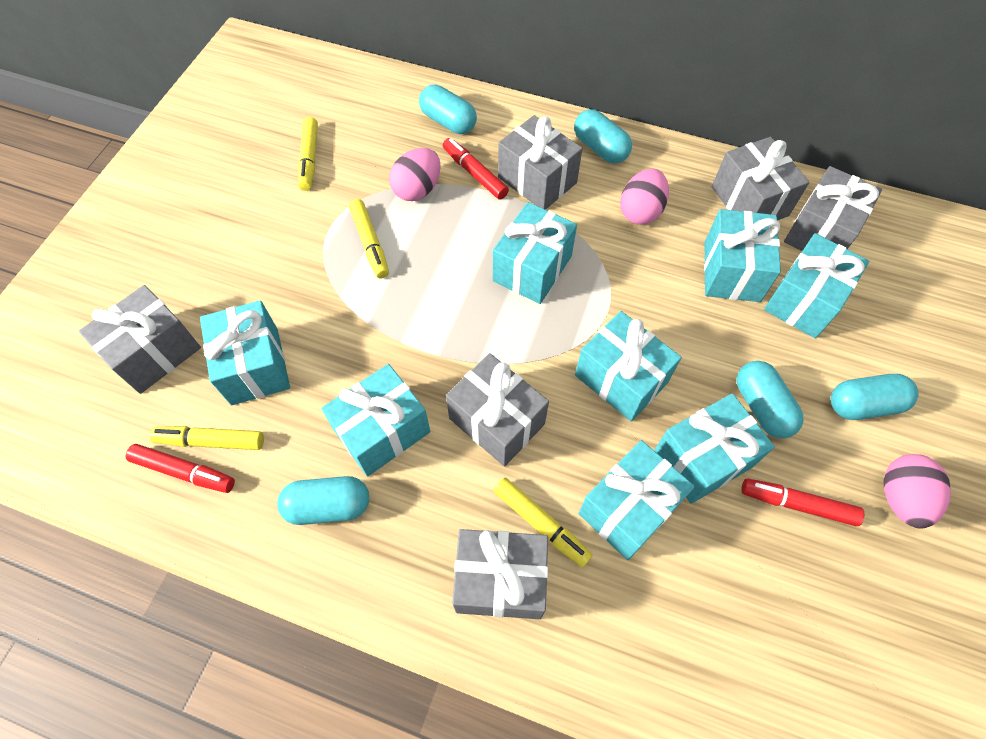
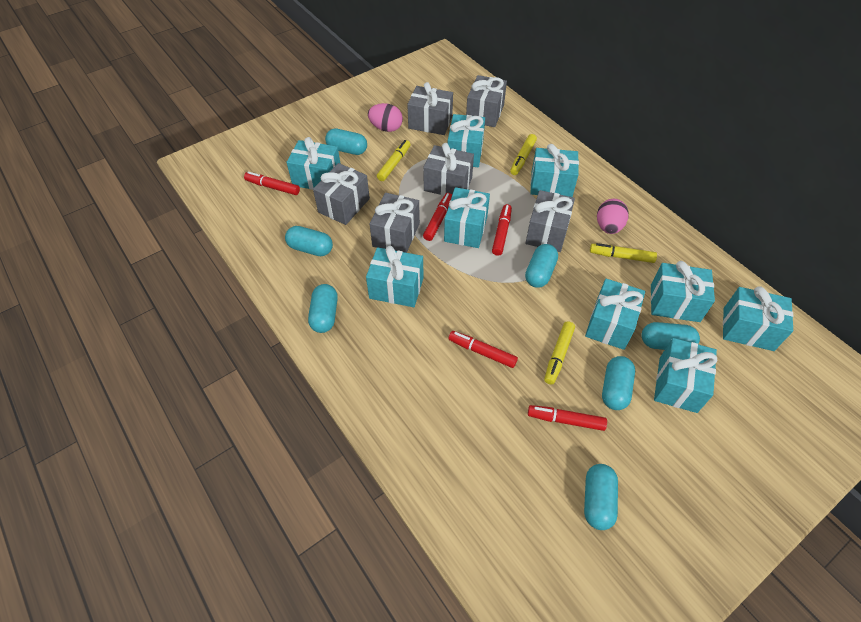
pink egg: 3 -> 2
red marker: 3 -> 5
turquoise capsule: 5 -> 7
turquoise gift: 8 -> 9

